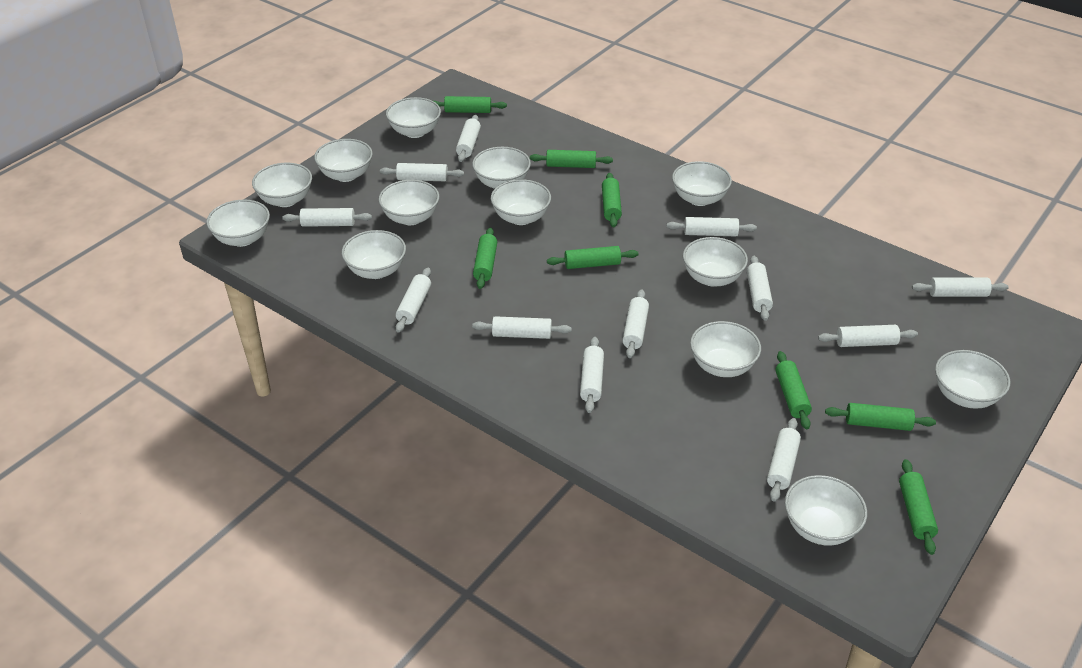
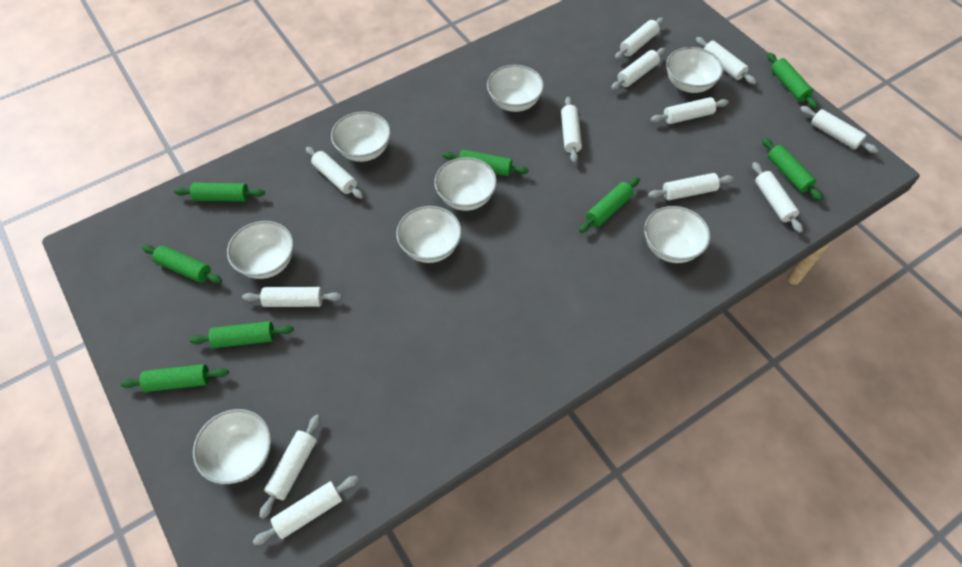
white bowl: 13 -> 8

